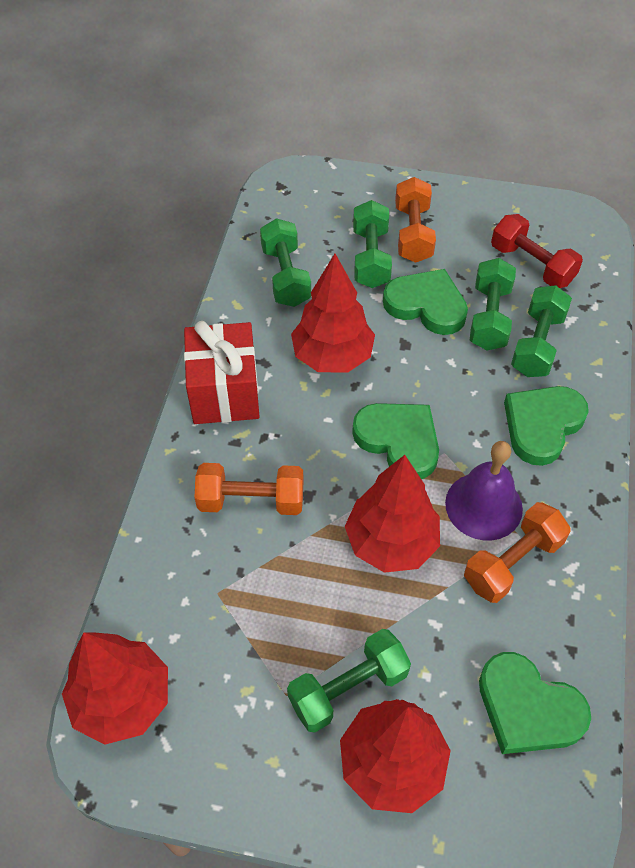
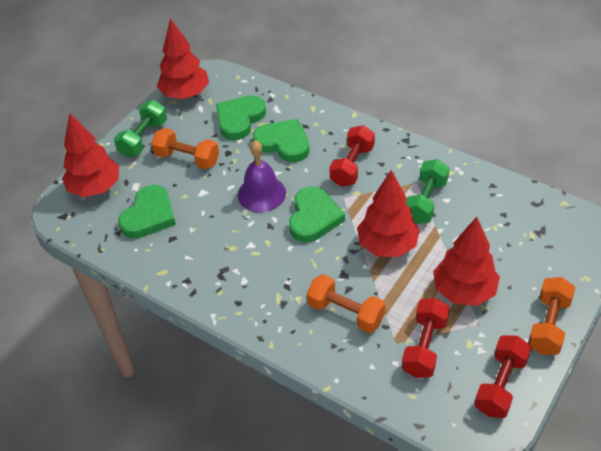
green dumbbell: 5 -> 2
red dumbbell: 1 -> 3
red gift: 1 -> 0

